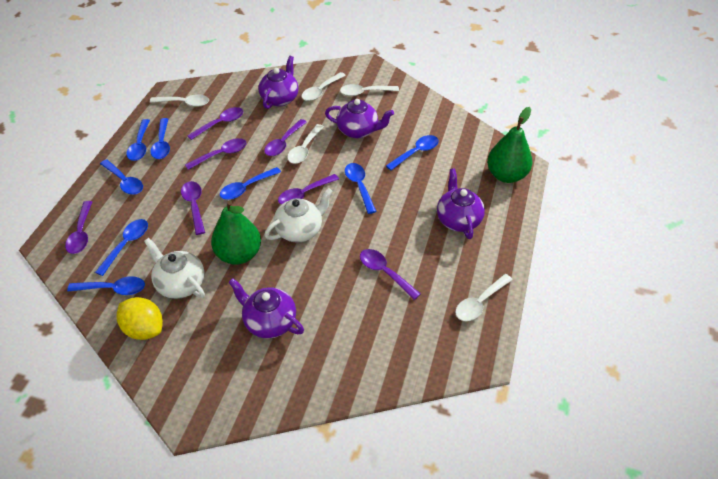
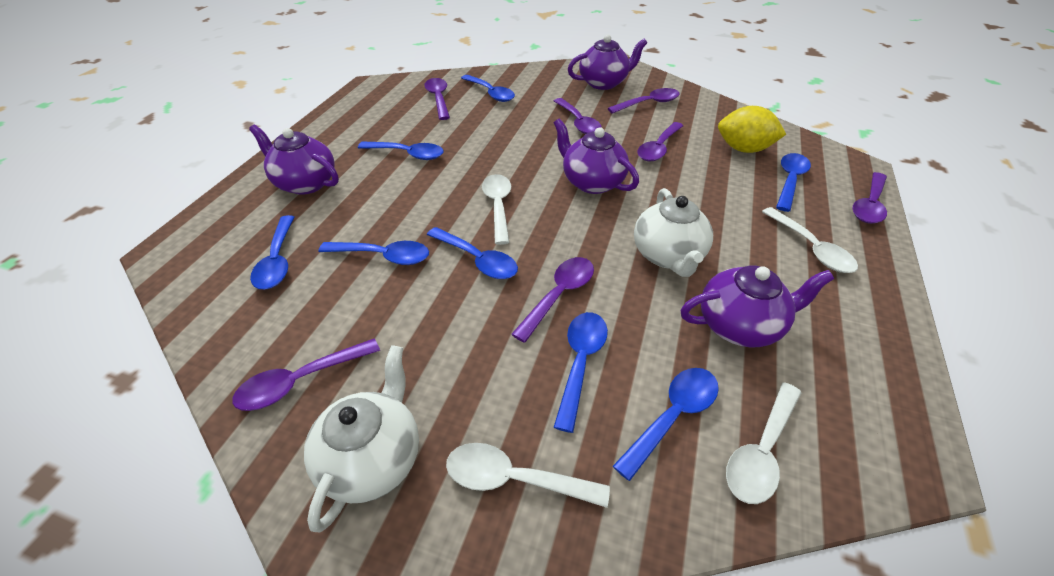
green pear: 2 -> 0
white spoon: 5 -> 4

